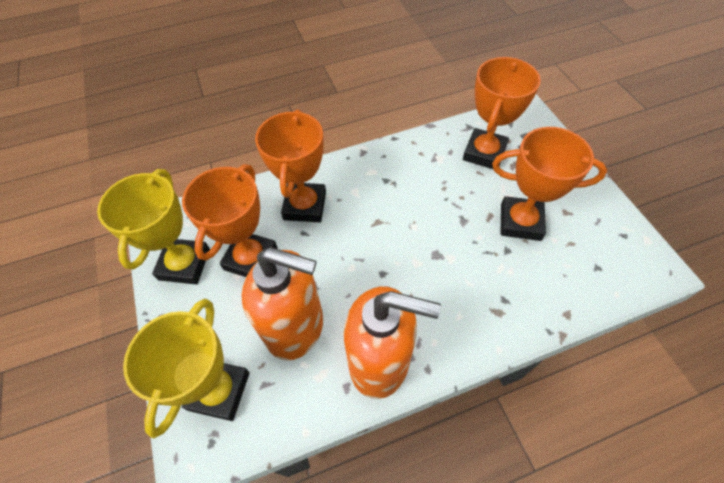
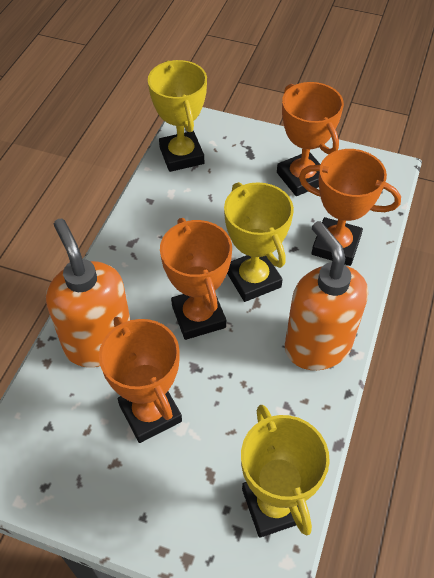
yellow trophy: 2 -> 3

